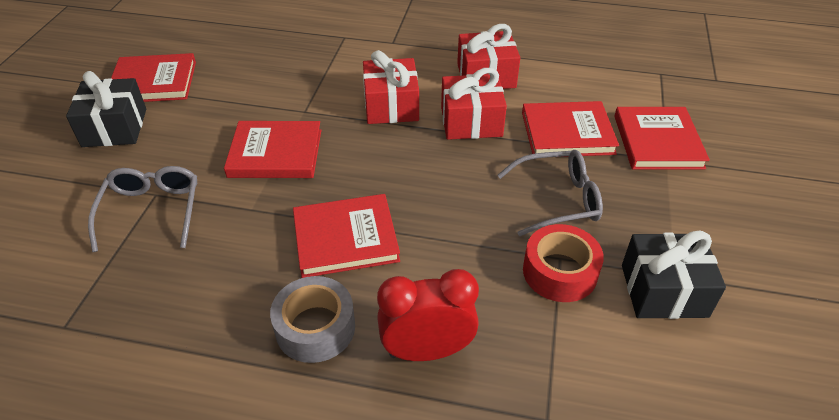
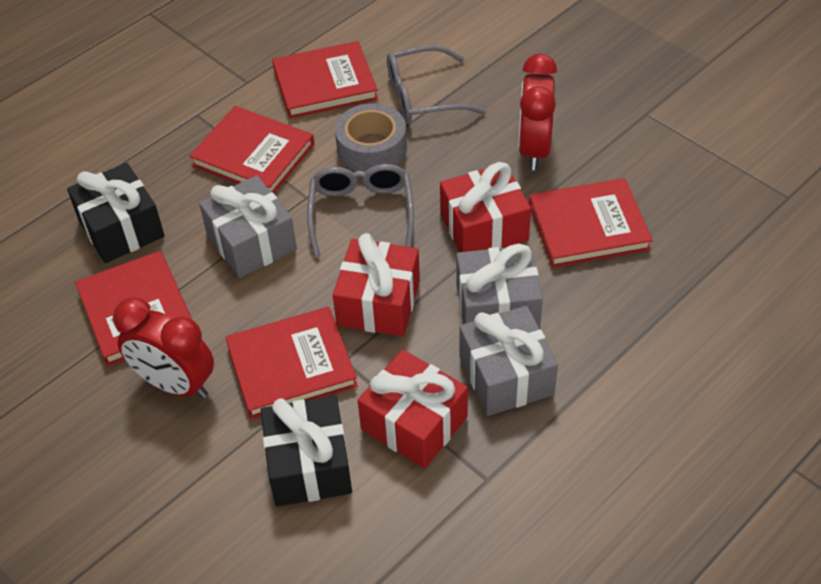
grey gift: 0 -> 3
red clock: 1 -> 2
red tape: 1 -> 0

